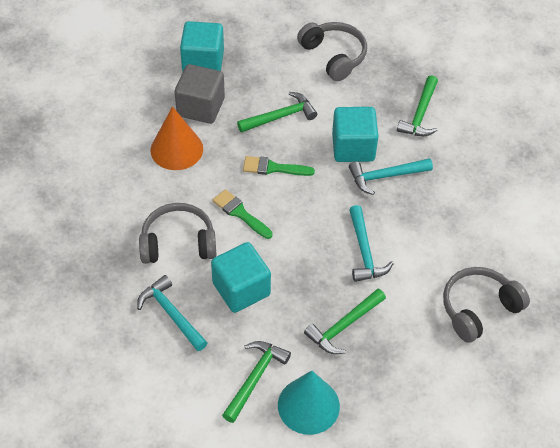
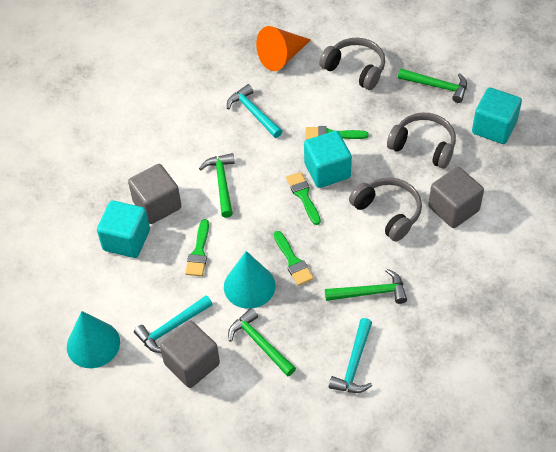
green brush: 2 -> 4
grey cube: 1 -> 3
turquoise cone: 1 -> 2

